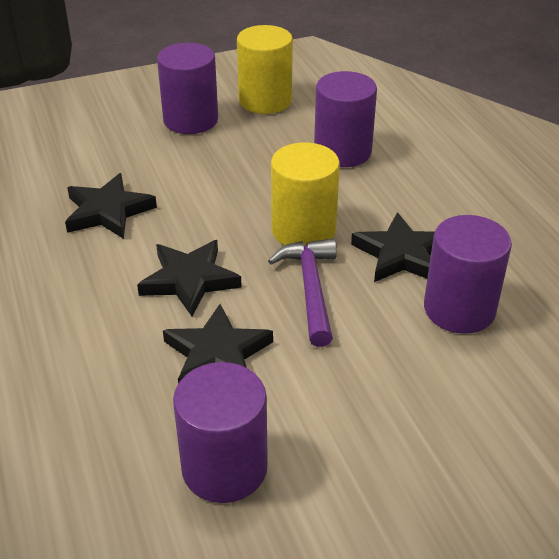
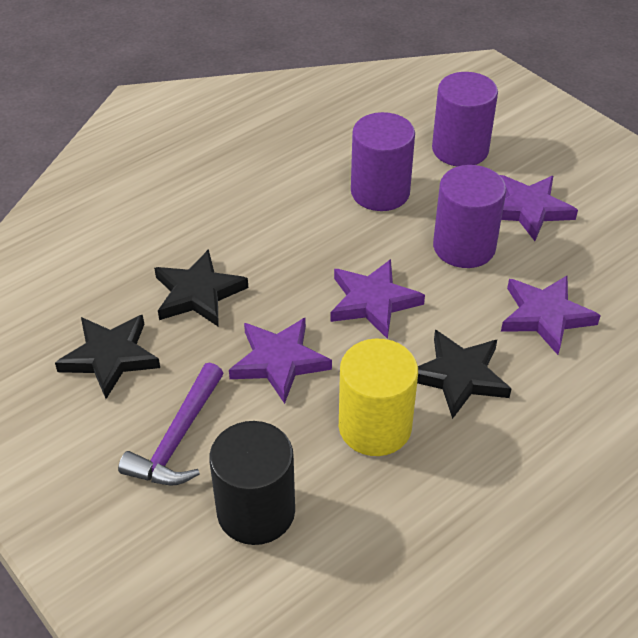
black cylinder: 0 -> 1
black star: 4 -> 3
purple cylinder: 4 -> 3
purple star: 0 -> 4
yellow cylinder: 2 -> 1

